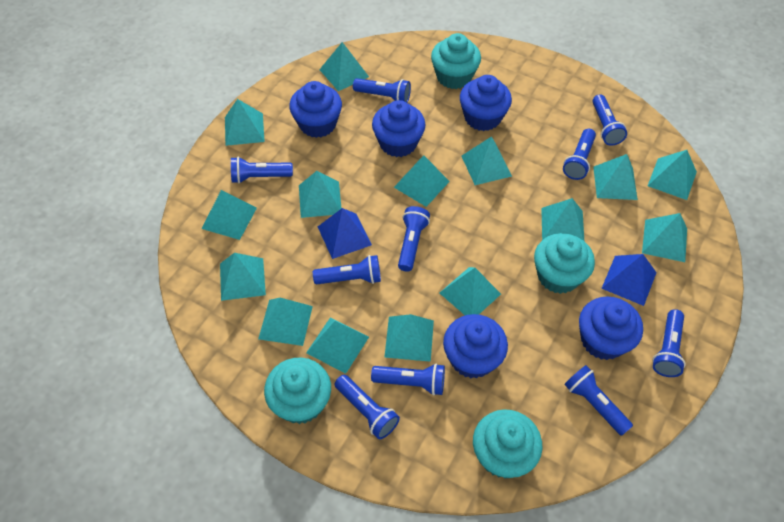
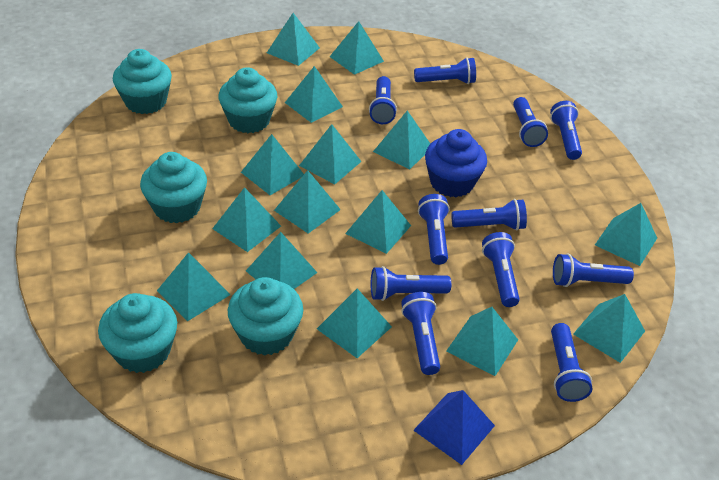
blue cupcake: 5 -> 1
blue flashlight: 10 -> 11
blue pyramid: 2 -> 1
turquoise cupcake: 4 -> 5

